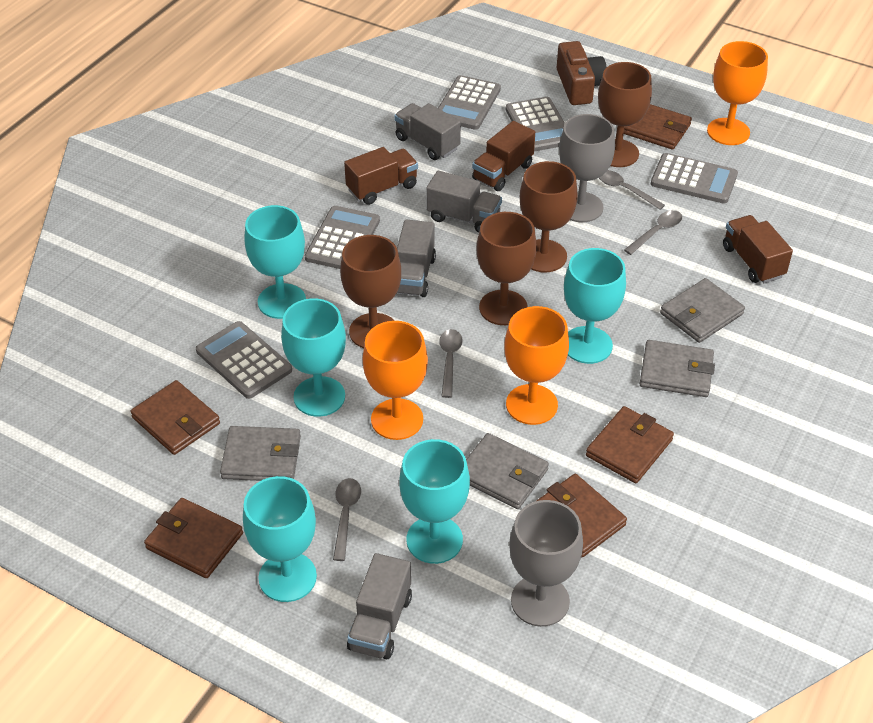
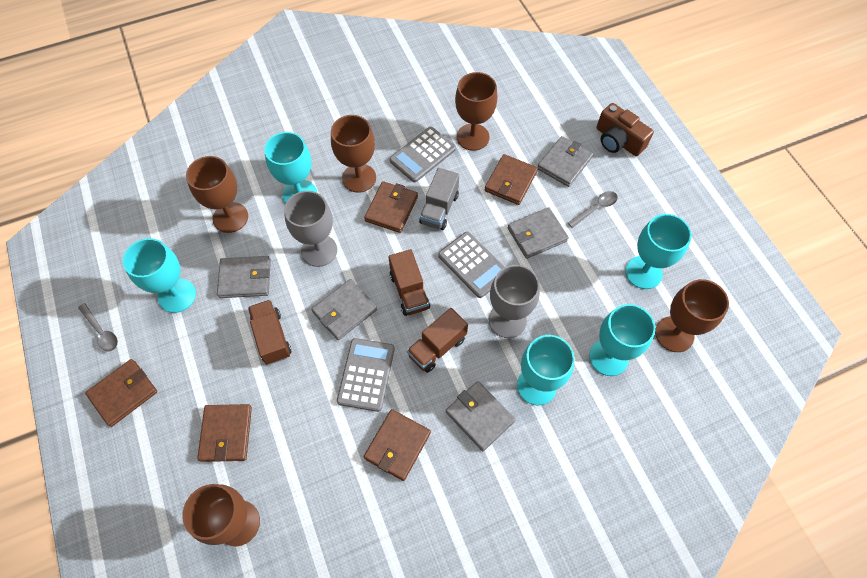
brown goblet: 4 -> 5
grey calculator: 5 -> 3
grey spoon: 4 -> 2
grey truck: 4 -> 1
grey wallet: 4 -> 5
orange goblet: 3 -> 0

